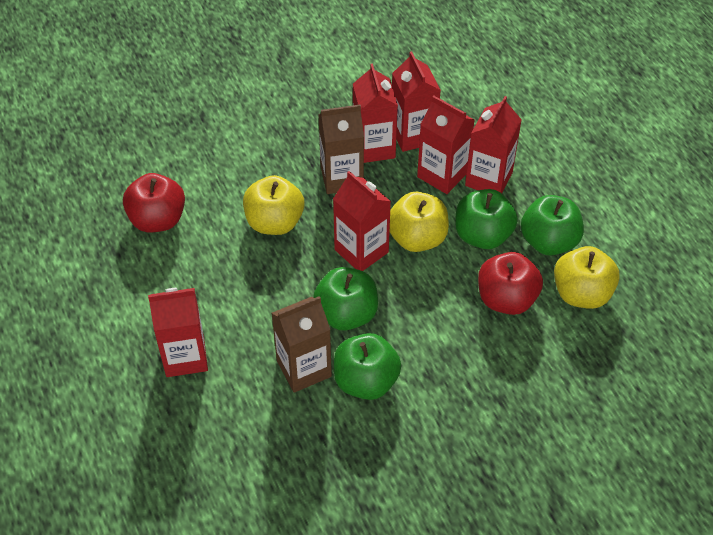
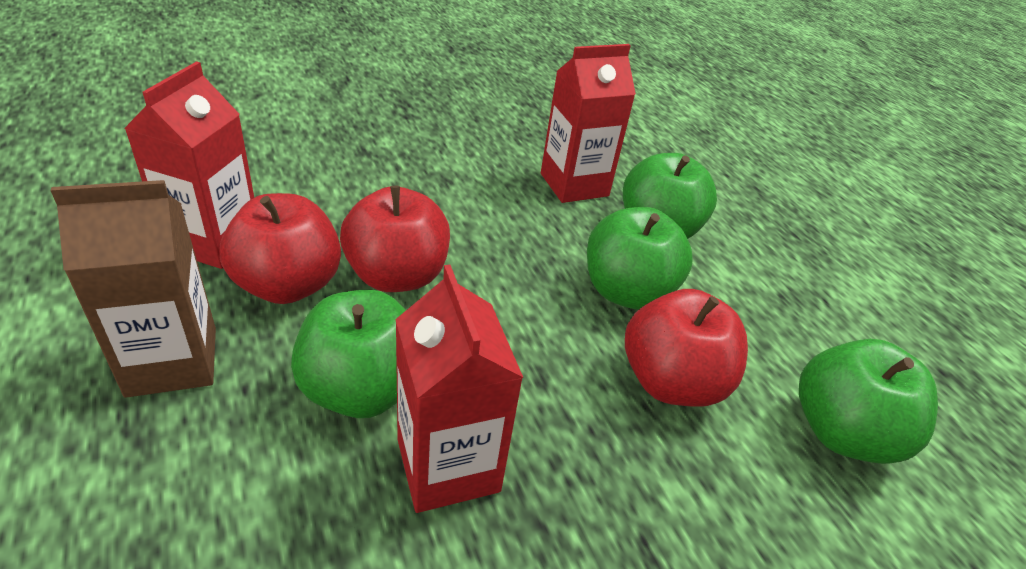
brown carton: 2 -> 1
red apple: 2 -> 3
red carton: 6 -> 3
yellow apple: 3 -> 0

